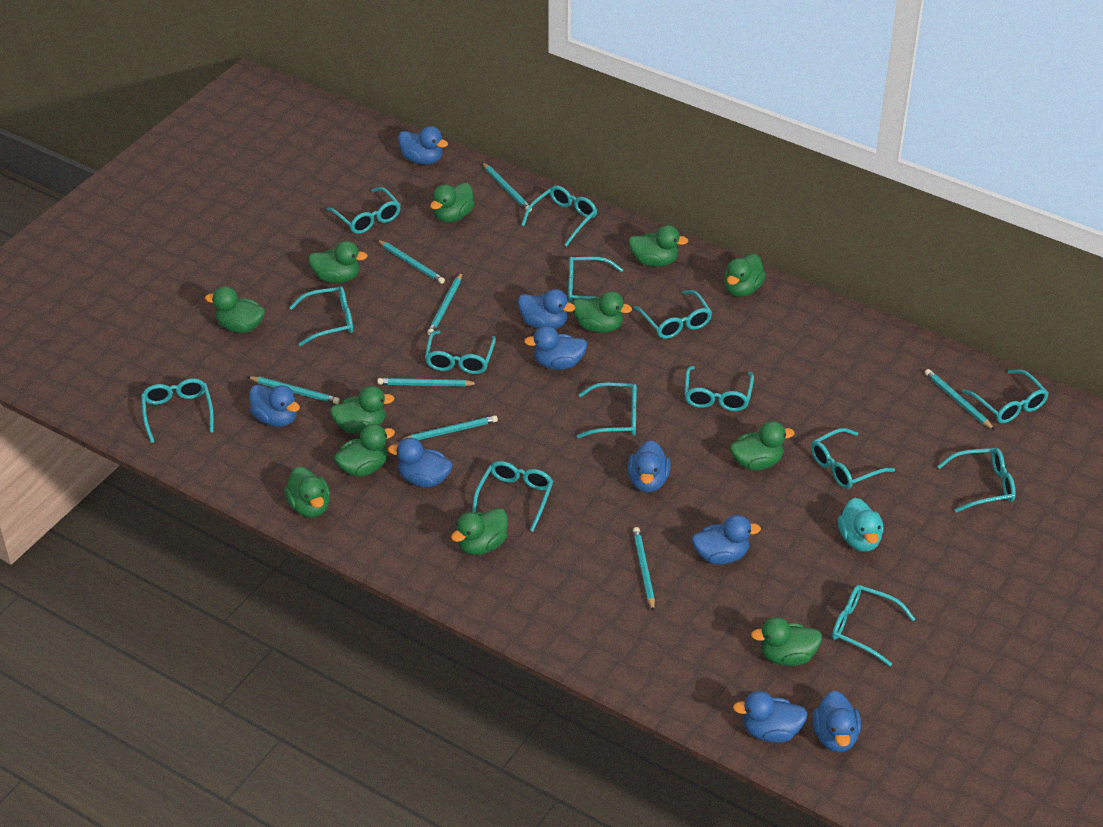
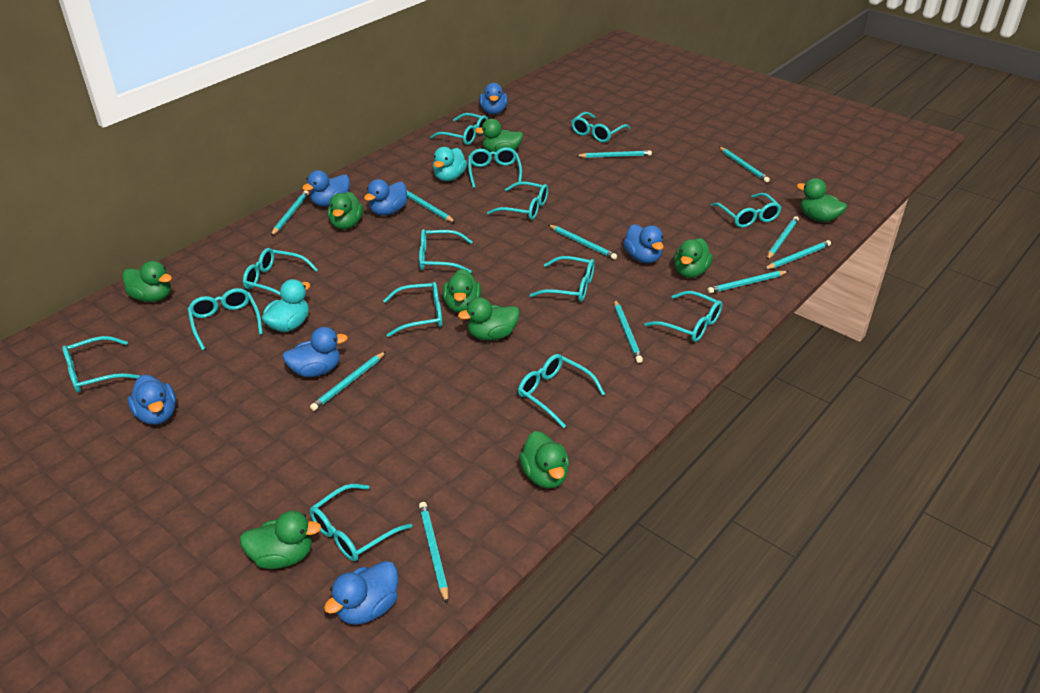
blue duck: 9 -> 7
green duck: 12 -> 9
turquoise duck: 1 -> 2
turquoise pencil: 8 -> 11

